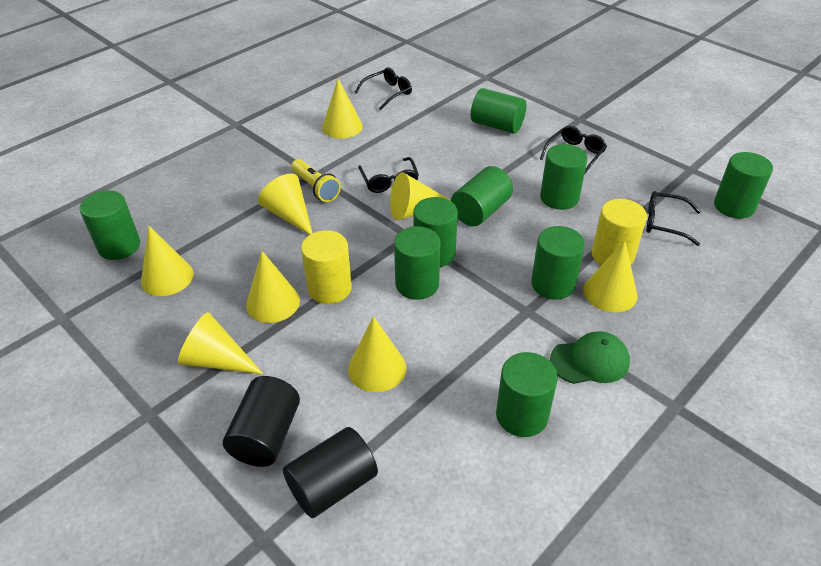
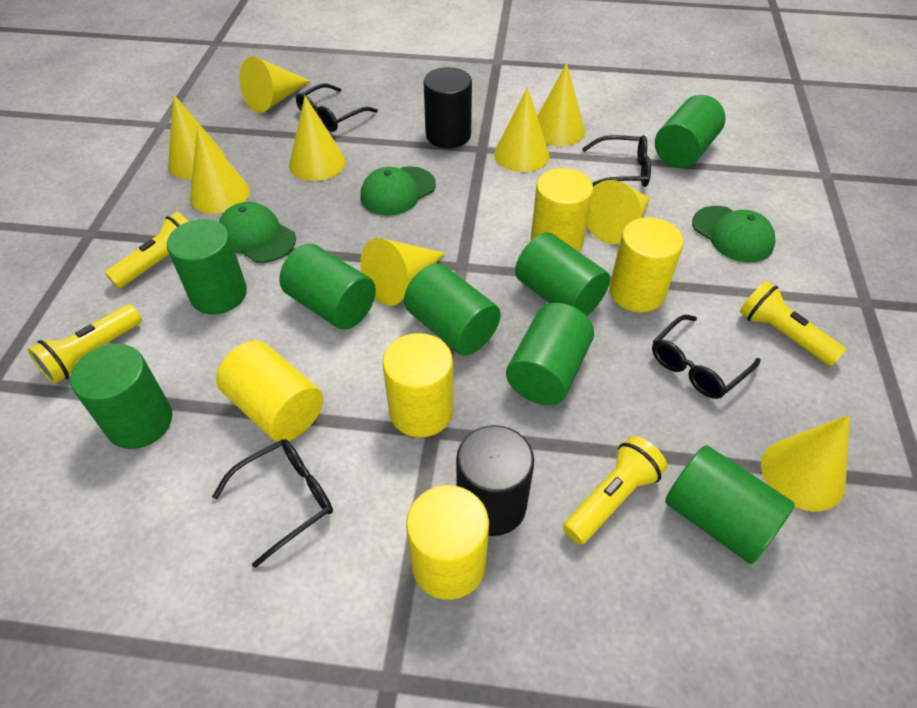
green cap: 1 -> 3
green cylinder: 9 -> 8
yellow cone: 8 -> 9
yellow cylinder: 2 -> 5
yellow flashlight: 1 -> 4

